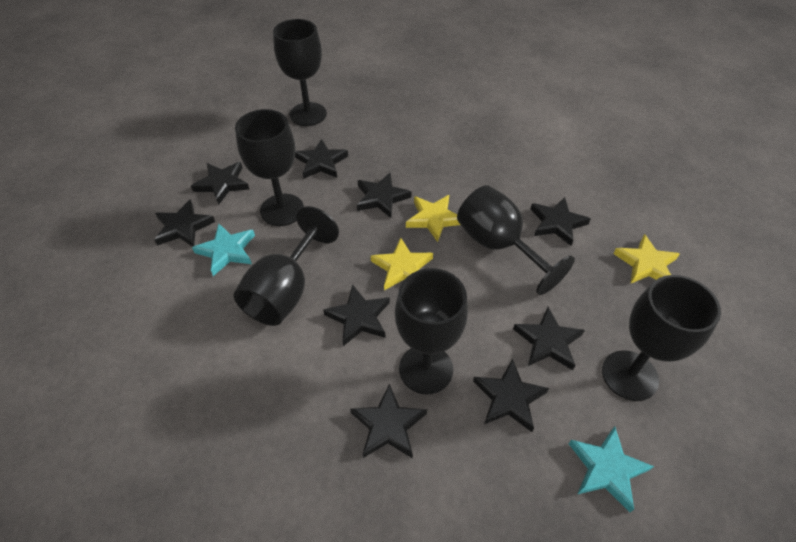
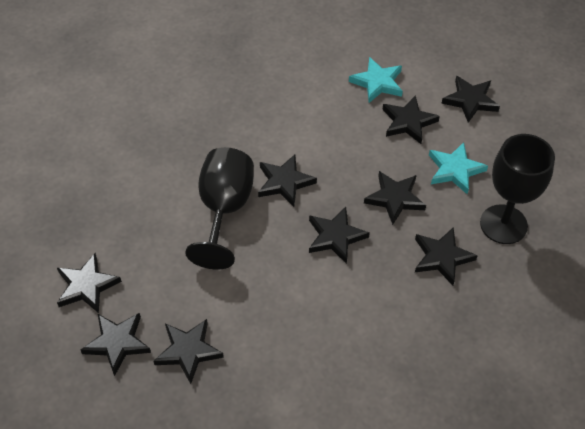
black goblet: 6 -> 2
yellow star: 3 -> 0

